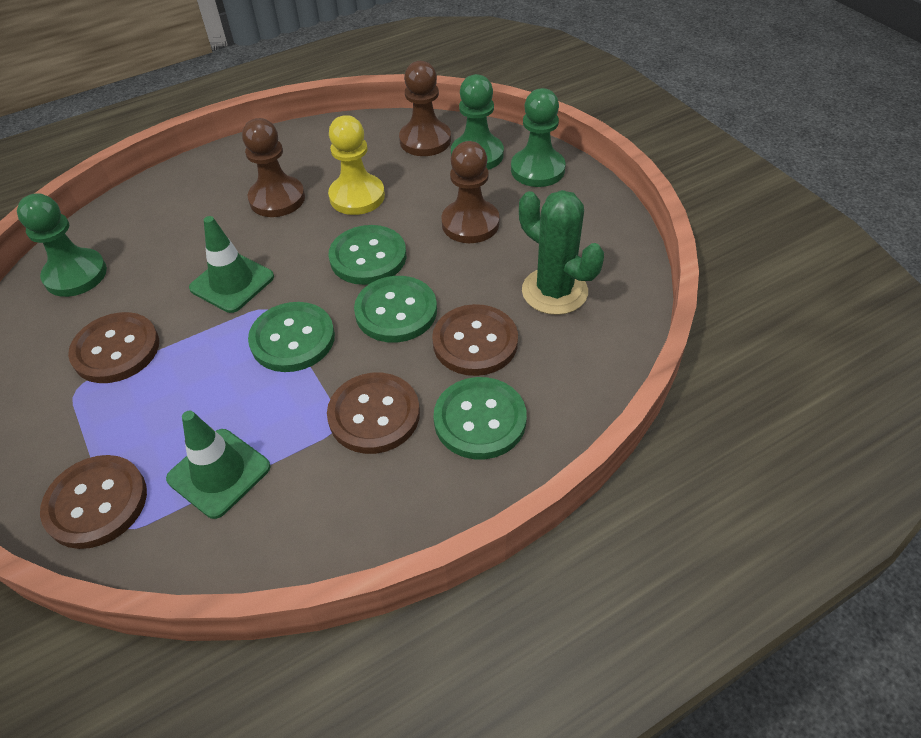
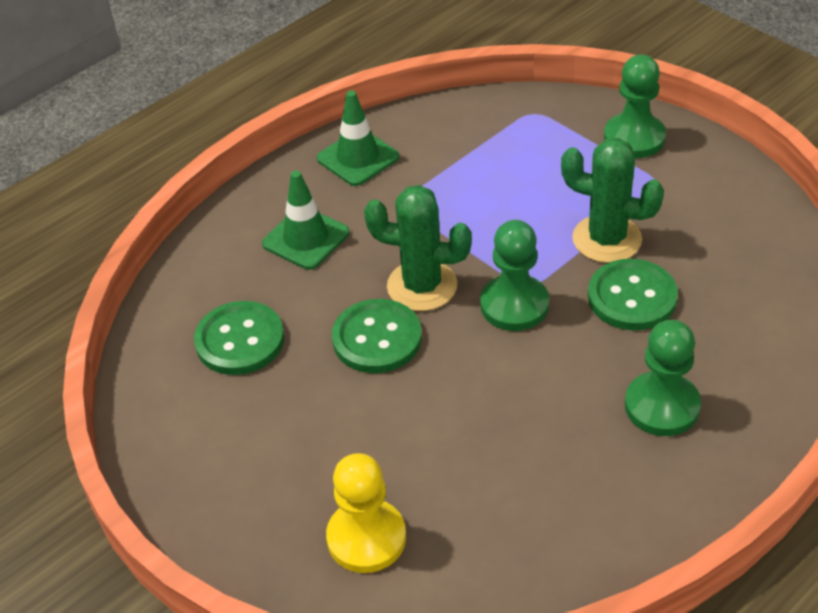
brown button: 4 -> 0
brown pawn: 3 -> 0
green button: 4 -> 3
green cactus: 1 -> 2

